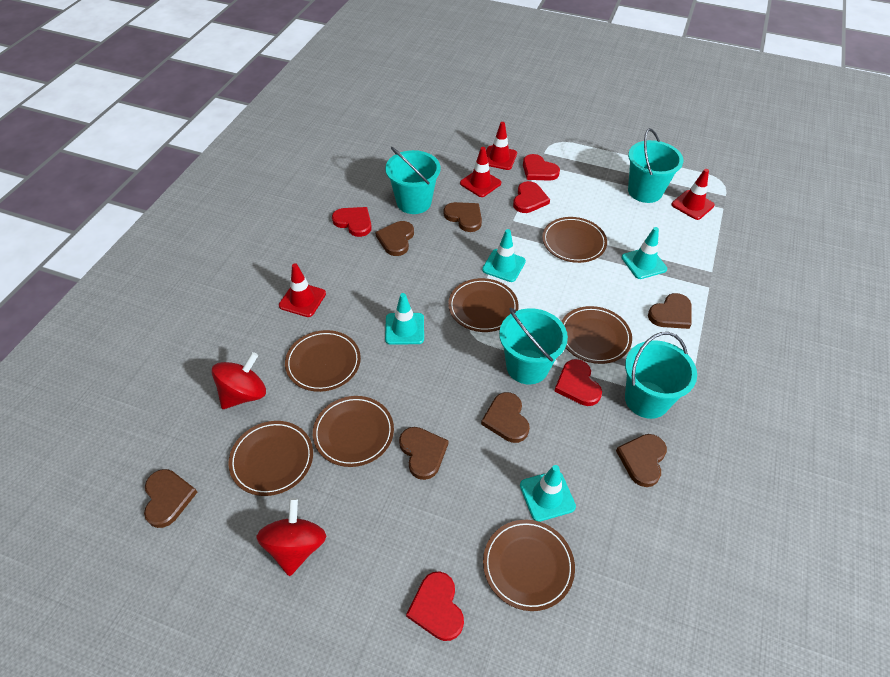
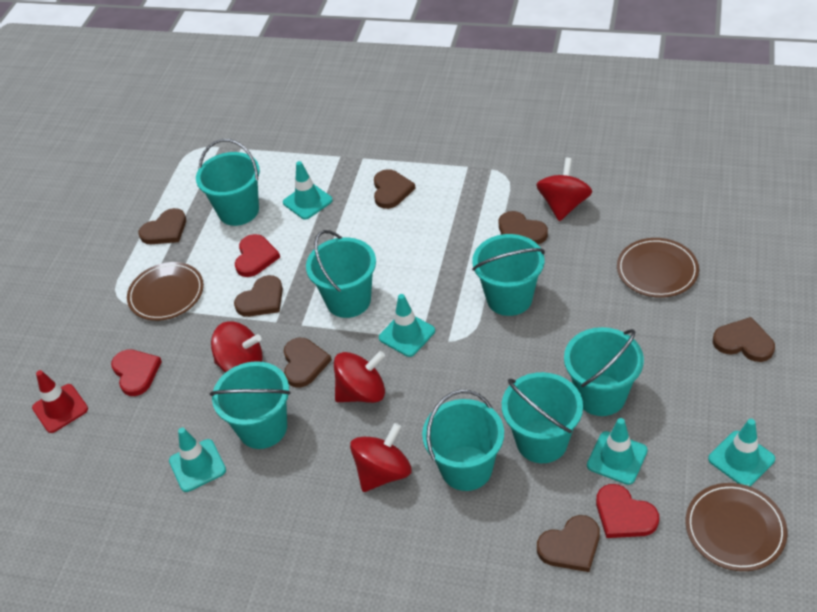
brown plate: 7 -> 3
red heart: 5 -> 3
red spinning top: 2 -> 4
red traffic cone: 4 -> 1
turquoise bucket: 4 -> 7
turquoise traffic cone: 4 -> 5

